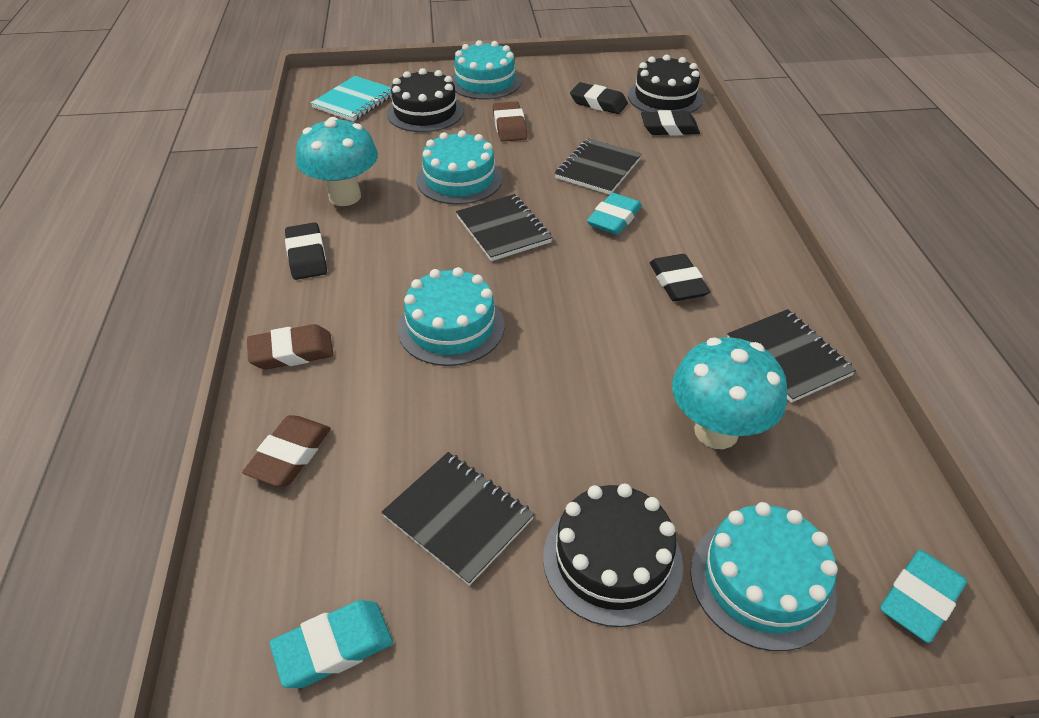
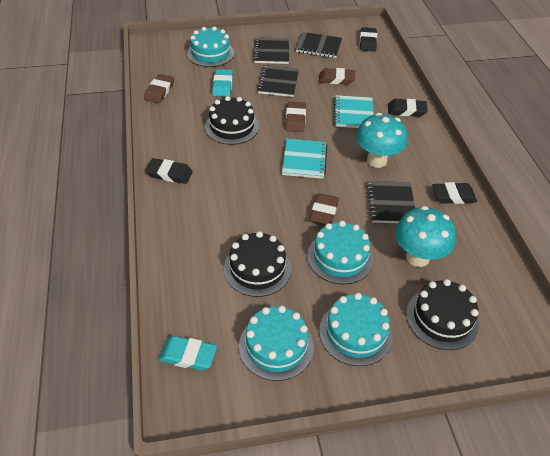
brown eraser: 3 -> 4
turquoise eraser: 3 -> 2
turquoise notebook: 1 -> 2

